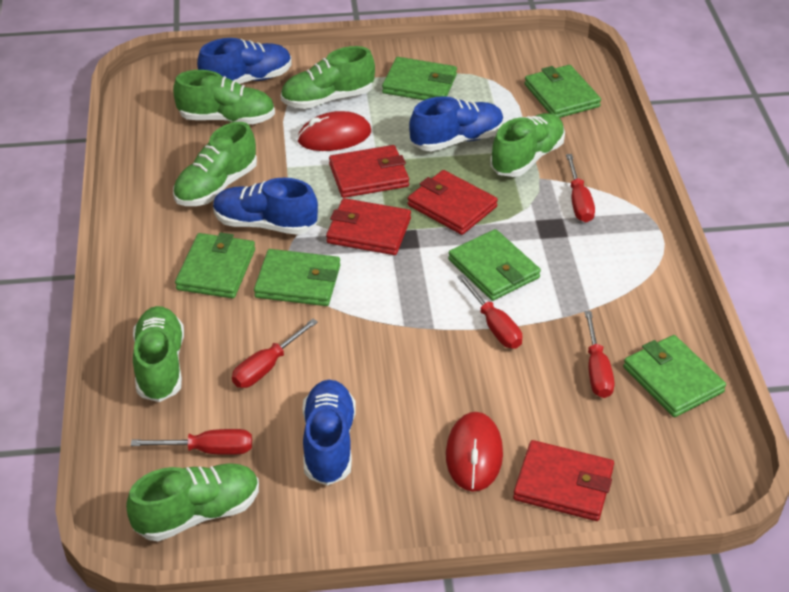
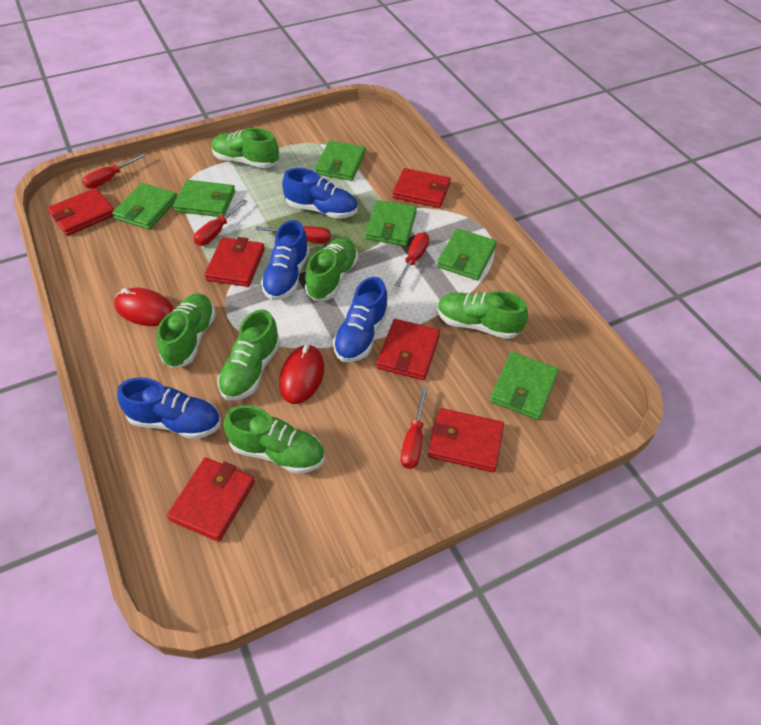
red wallet: 4 -> 6

